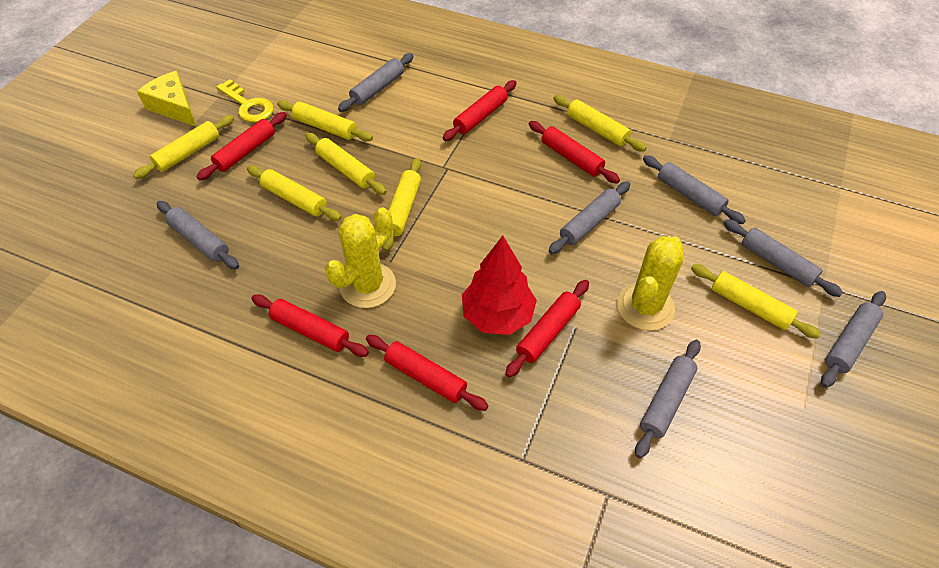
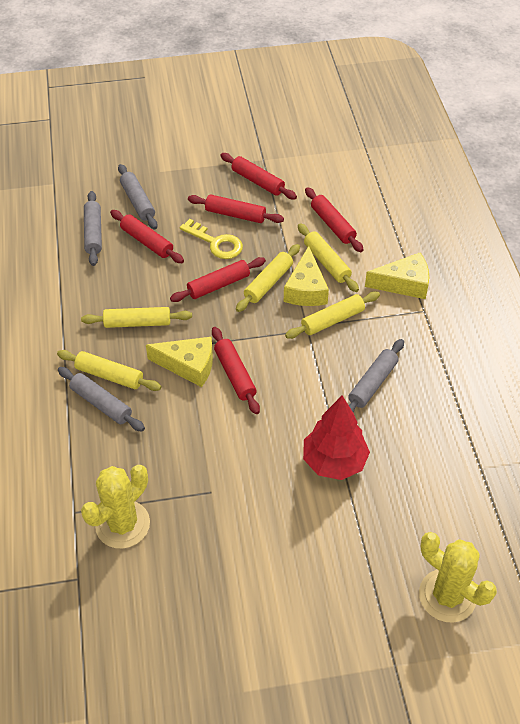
grey rolling pin: 7 -> 4
yellow cheese: 1 -> 3
yellow rolling pin: 7 -> 5

